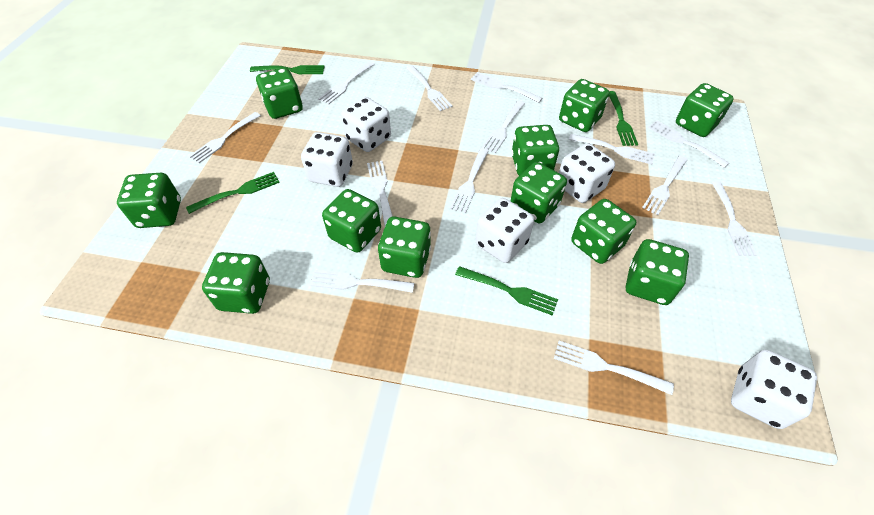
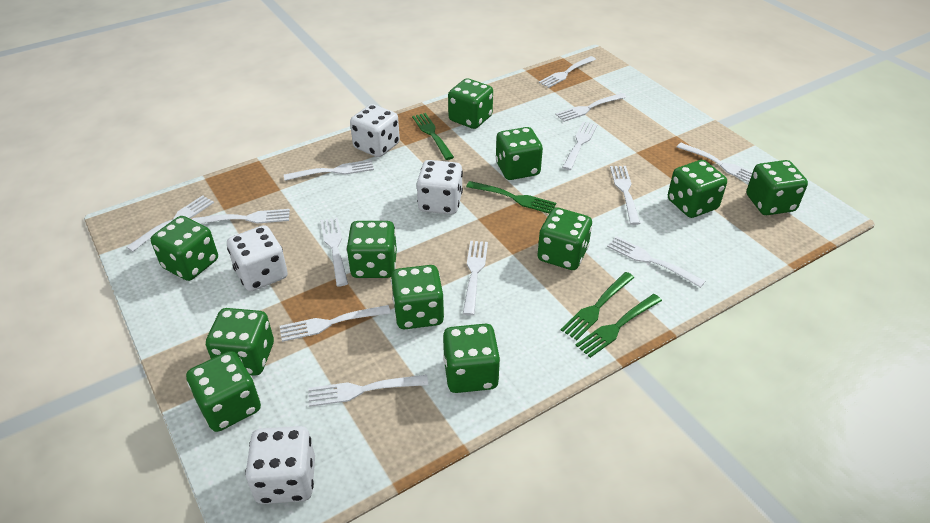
white dice: 5 -> 4

